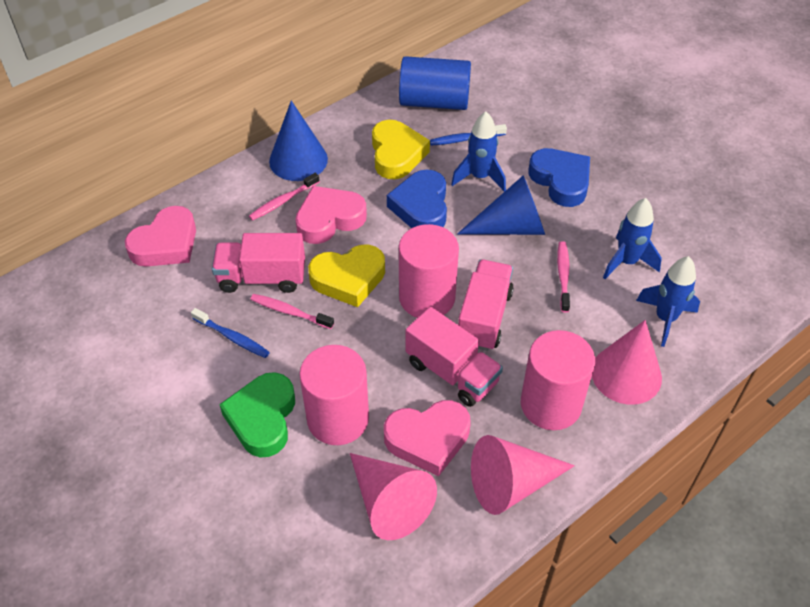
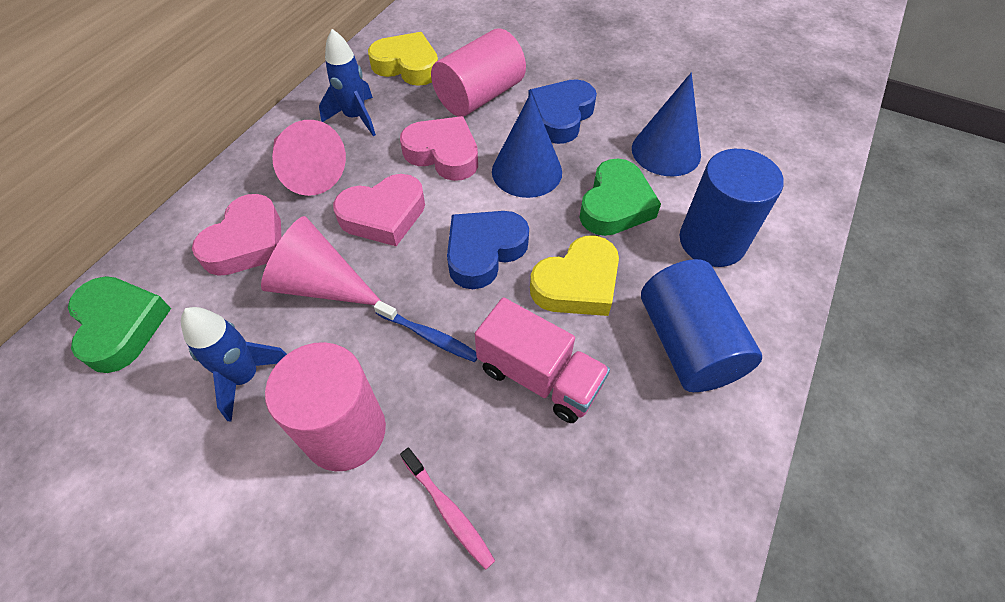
blue cylinder: 1 -> 2
blue rocket: 3 -> 2
blue toothbrush: 2 -> 1
green heart: 1 -> 2
pink cone: 3 -> 2
pink cylinder: 3 -> 2
pink toothbrush: 3 -> 1
pink truck: 3 -> 1

